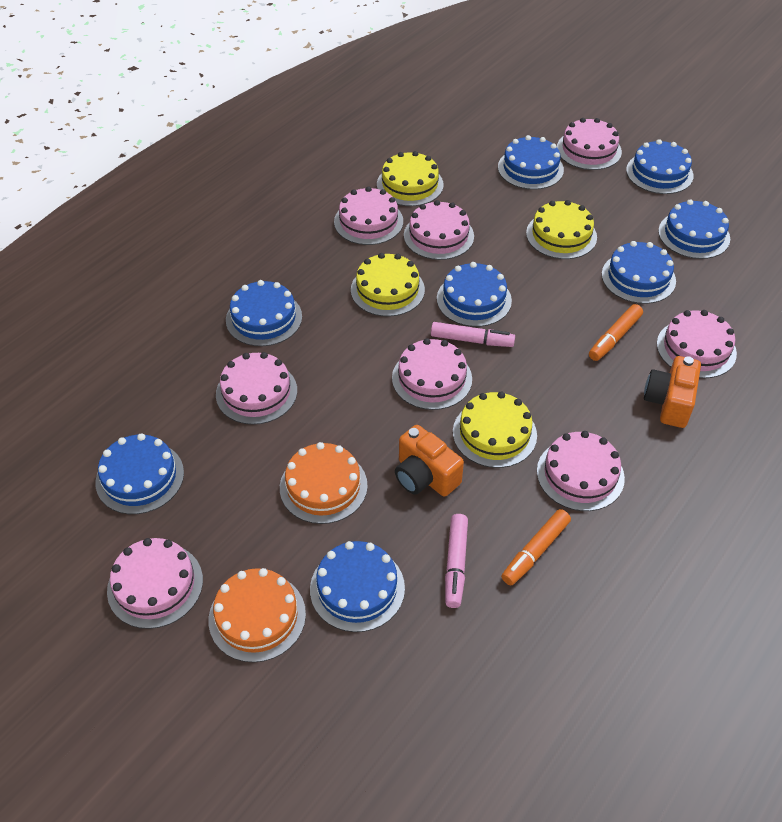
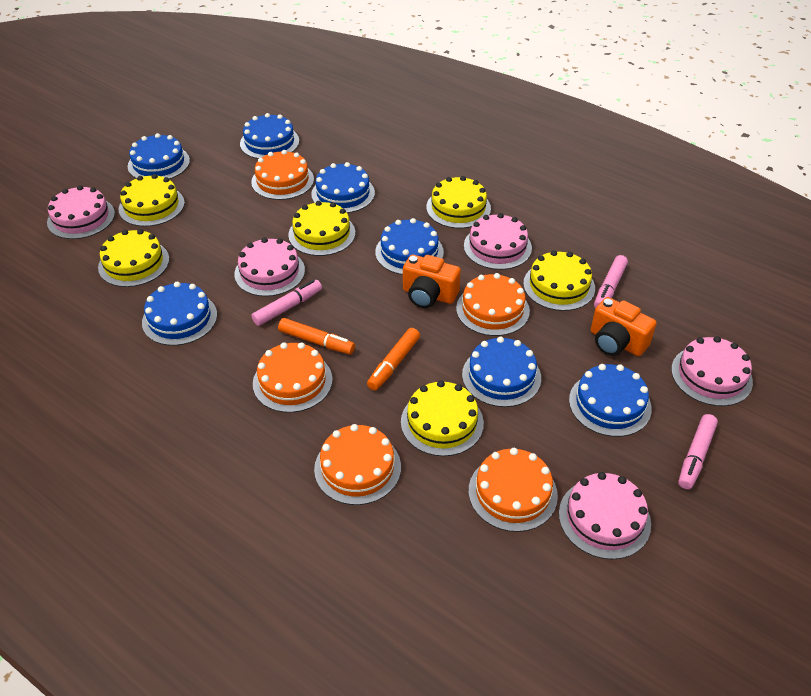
blue cake: 8 -> 7
orange cake: 2 -> 5
pink cake: 8 -> 5
pink marker: 2 -> 3
yellow cake: 4 -> 6

